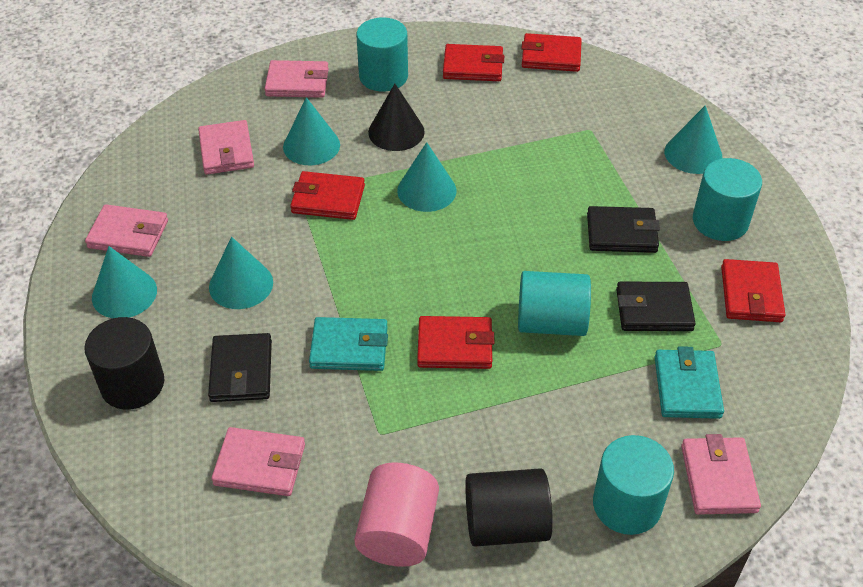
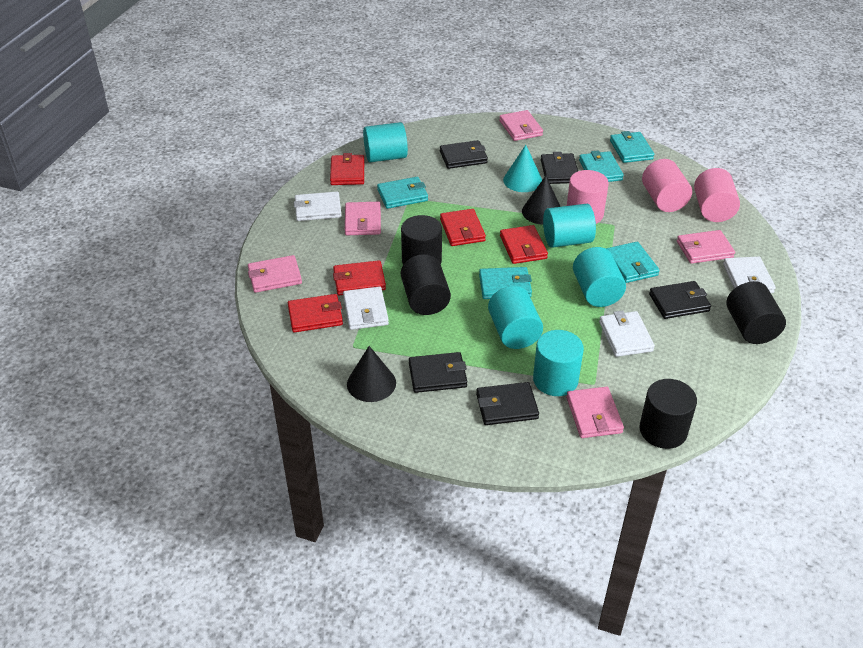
black cone: 1 -> 2
black cylinder: 2 -> 4
black wallet: 3 -> 5
pink cylinder: 1 -> 3
turquoise cone: 5 -> 1
turquoise cylinder: 4 -> 5
turquoise wallet: 2 -> 5
white wallet: 0 -> 4

